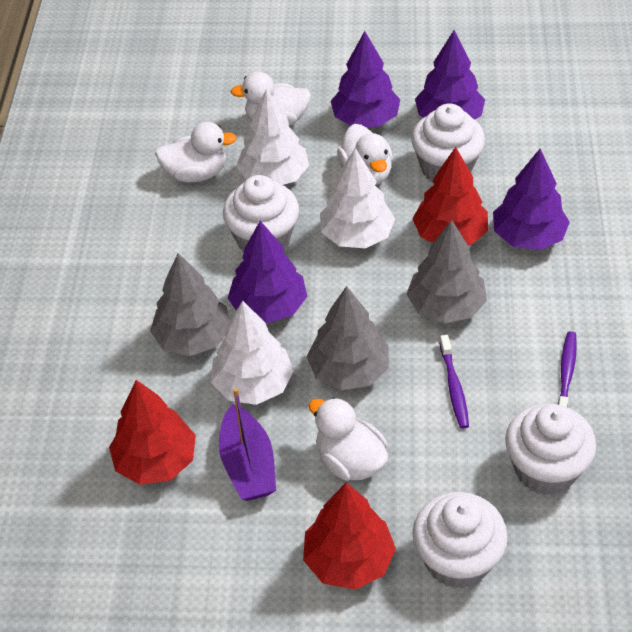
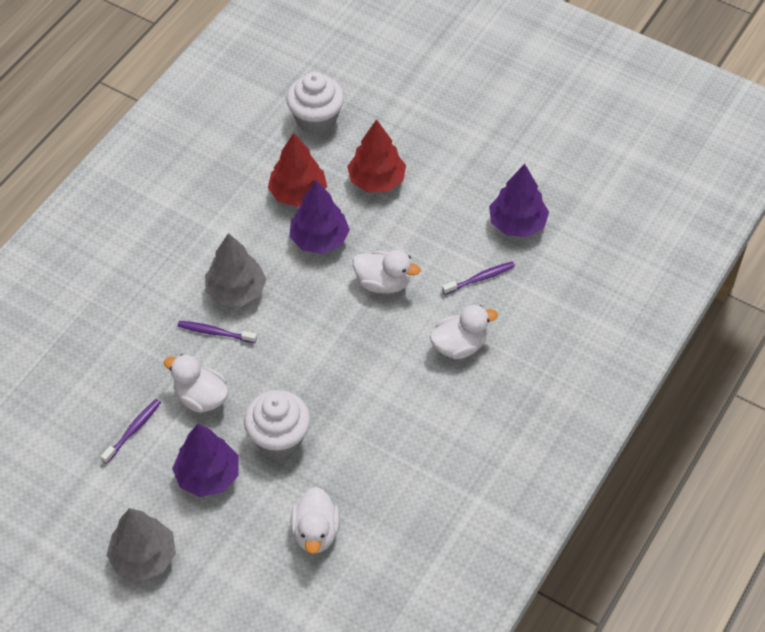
grey tree: 3 -> 2
purple boat: 1 -> 0
purple toothbrush: 2 -> 3
purple tree: 4 -> 3
red tree: 3 -> 2
white cupcake: 4 -> 2
white tree: 3 -> 0

